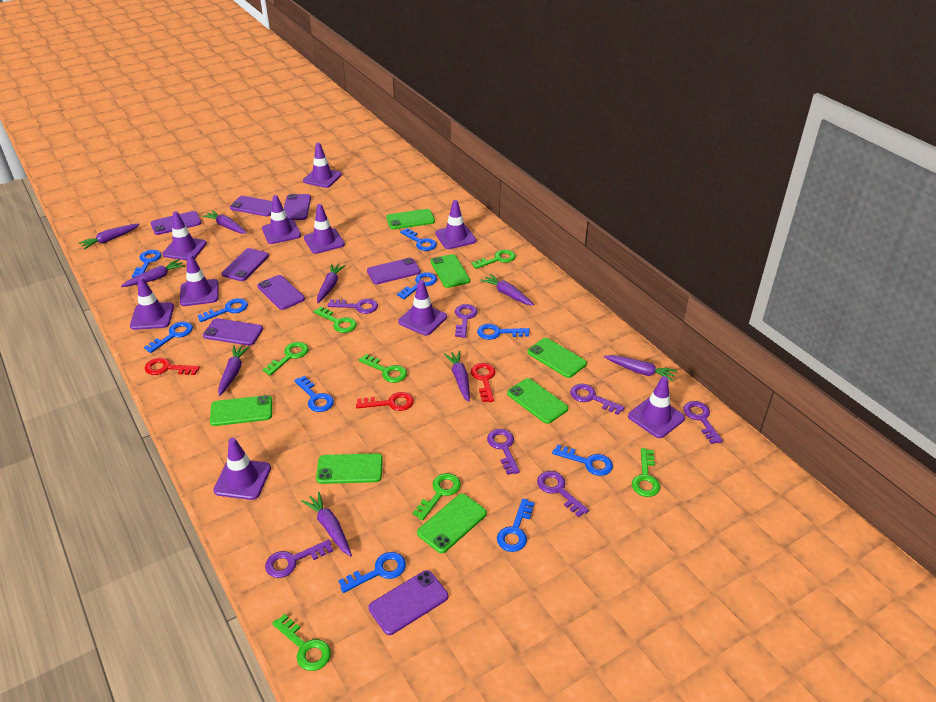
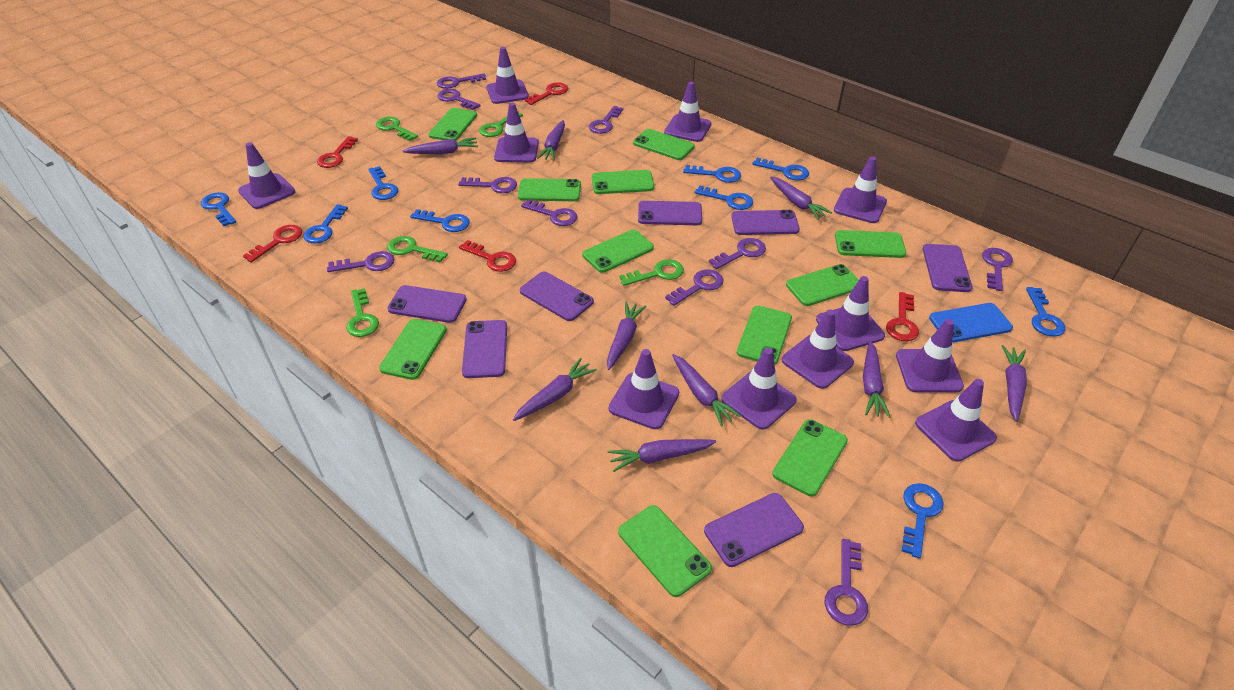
blue key: 10 -> 9
blue phone: 0 -> 1
green key: 7 -> 5
green phone: 7 -> 11
purple key: 7 -> 10
purple phone: 8 -> 7
purple traffic cone: 10 -> 11
red key: 3 -> 5

